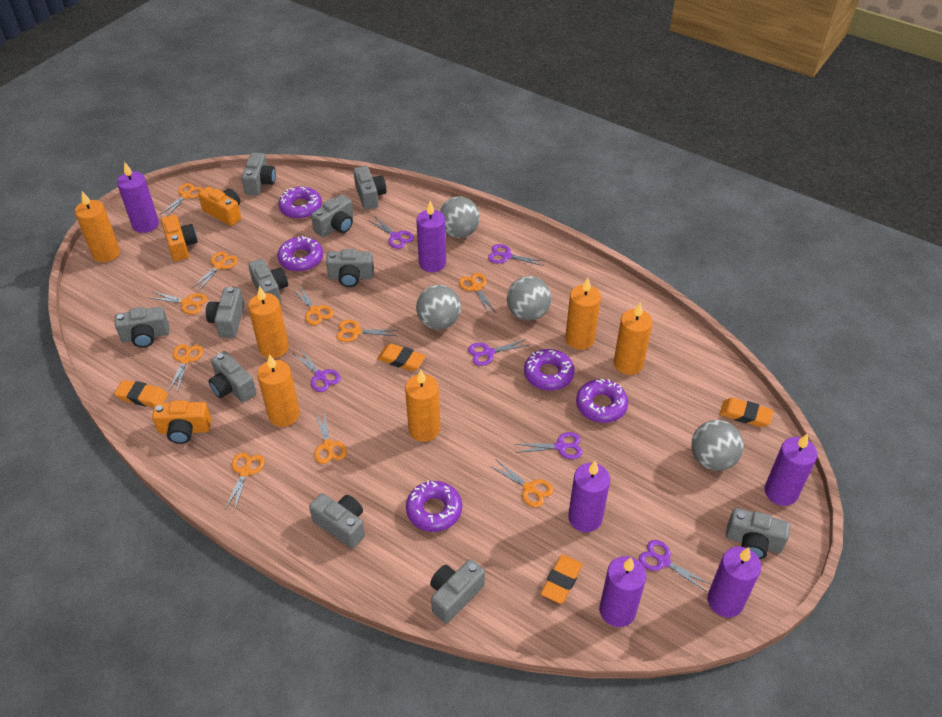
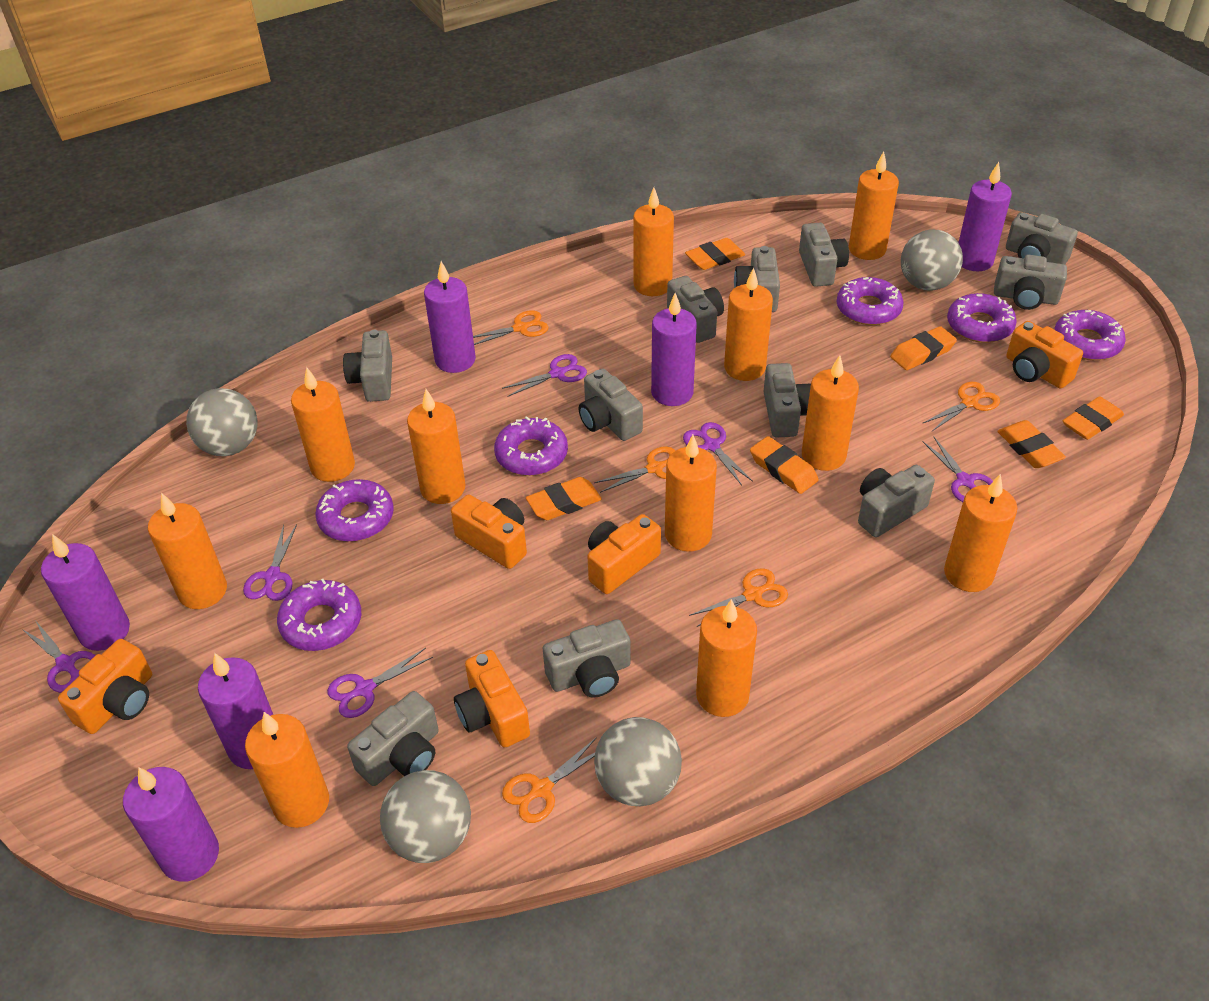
orange camera: 3 -> 5
orange candle: 6 -> 11
orange eraser: 4 -> 6
orange scissors: 10 -> 5
purple donut: 5 -> 6

